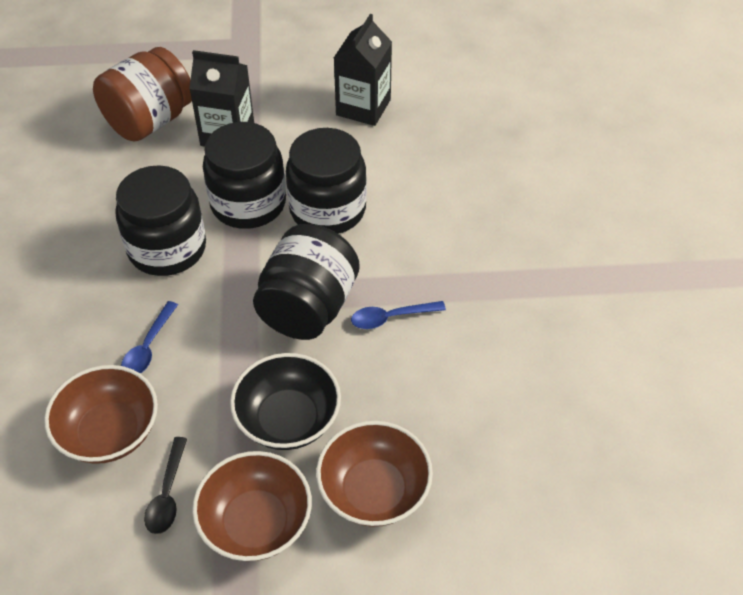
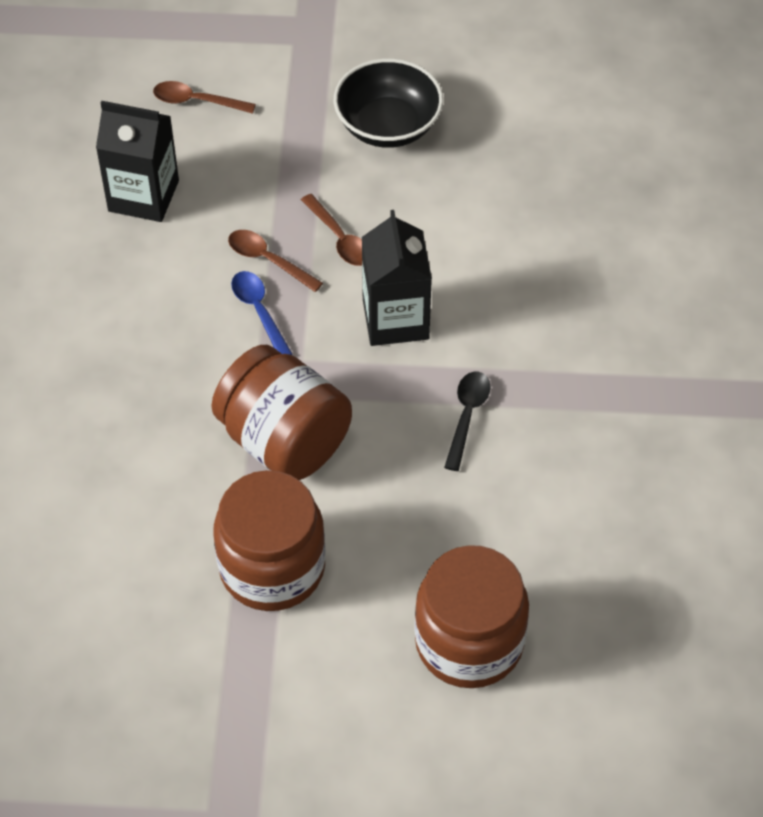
black jar: 4 -> 0
blue spoon: 2 -> 1
brown bowl: 3 -> 0
brown jar: 1 -> 3
brown spoon: 0 -> 3

